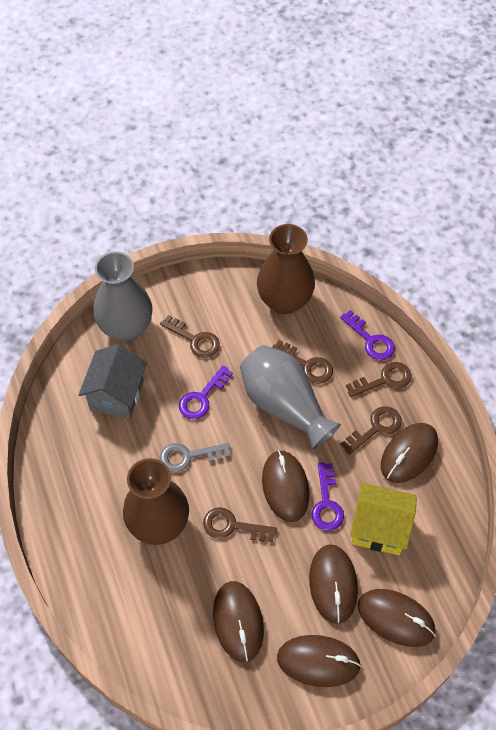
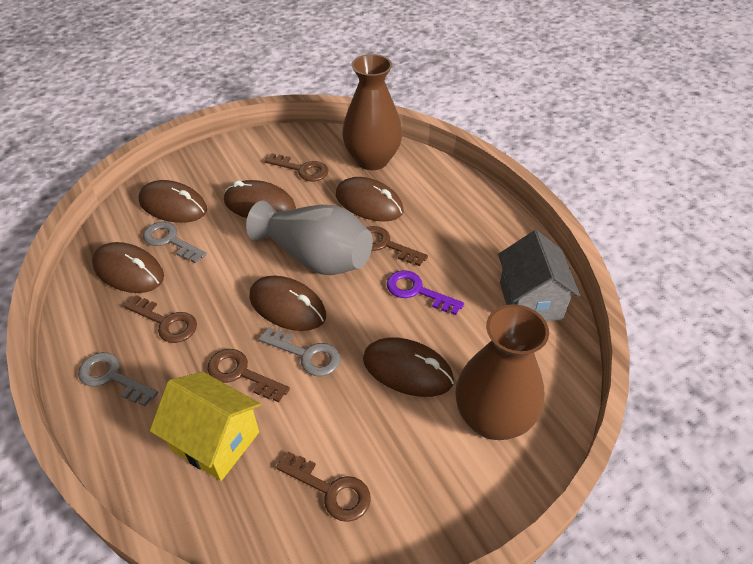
grey key: 1 -> 3
grey vase: 2 -> 1
purple key: 3 -> 1

